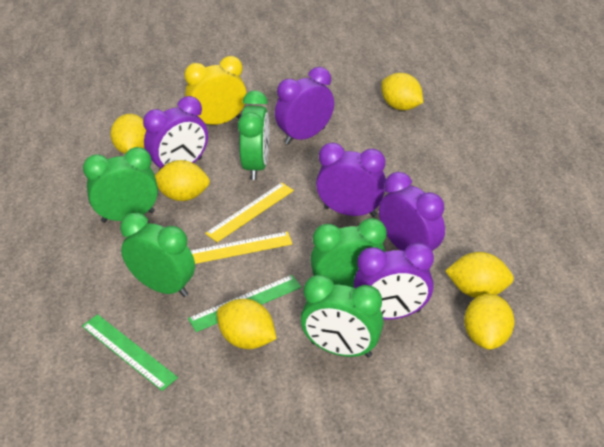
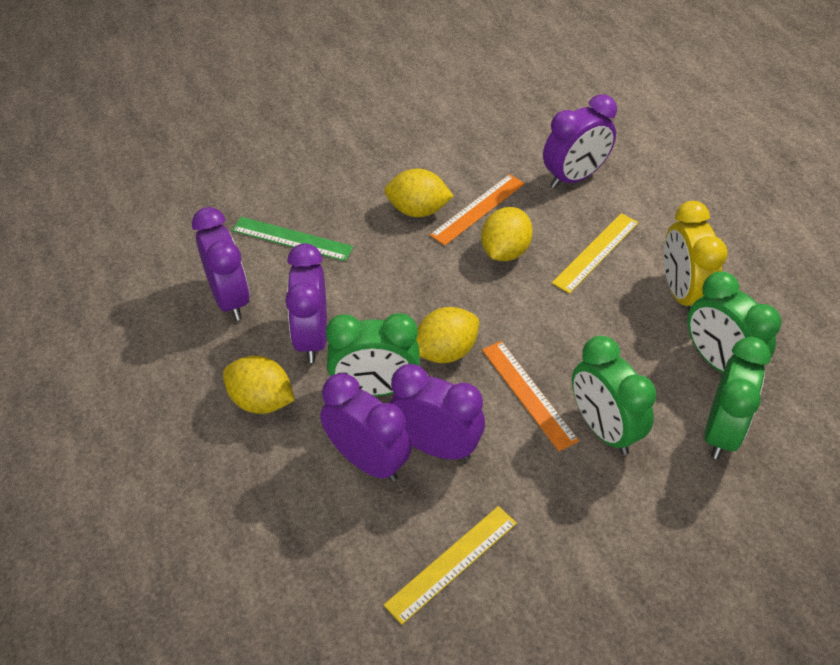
green clock: 5 -> 4
green ruler: 2 -> 1
orange ruler: 0 -> 2
yellow lemon: 6 -> 4

